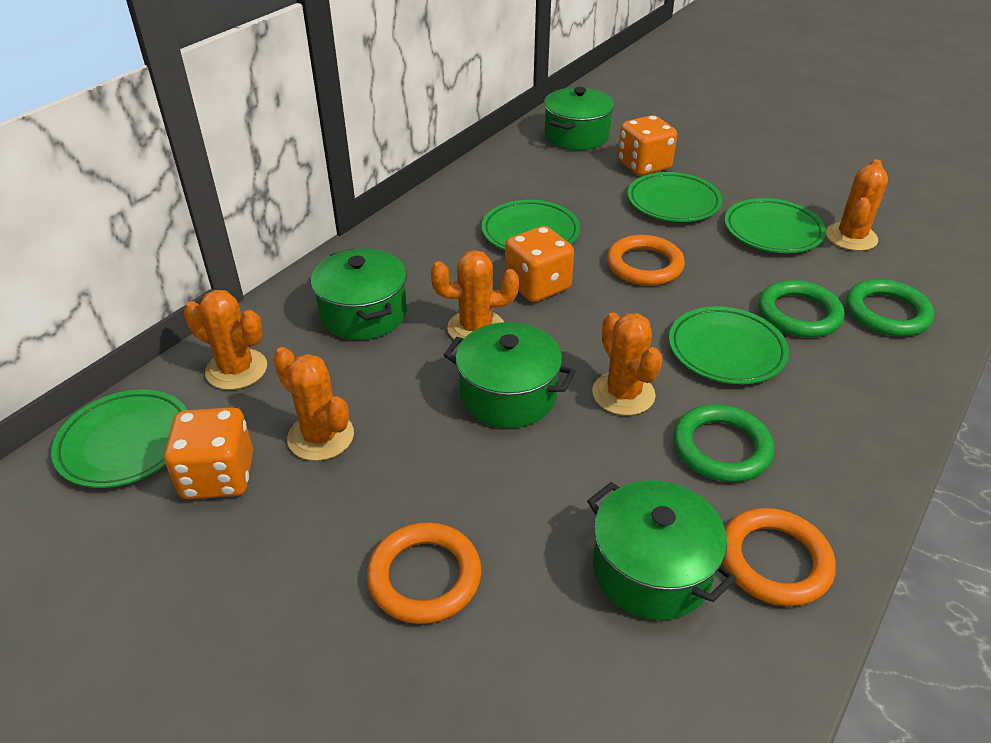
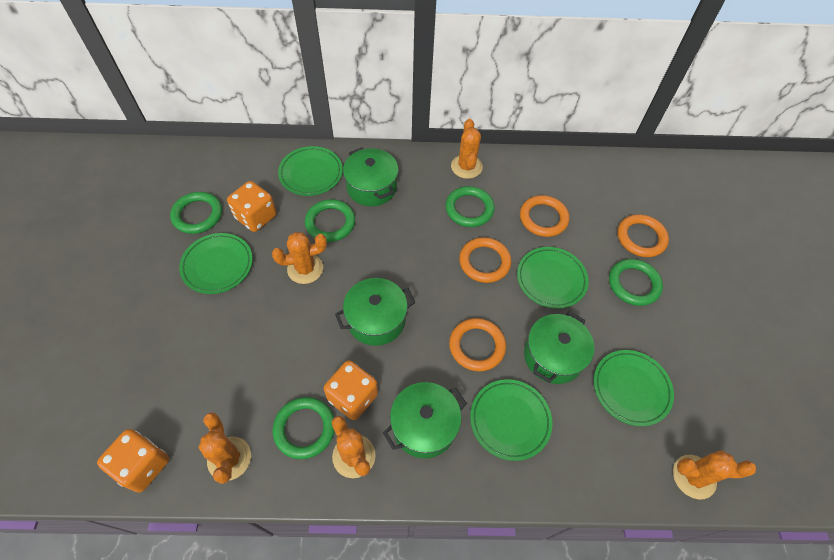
green ring: 3 -> 5
orange ring: 3 -> 4

